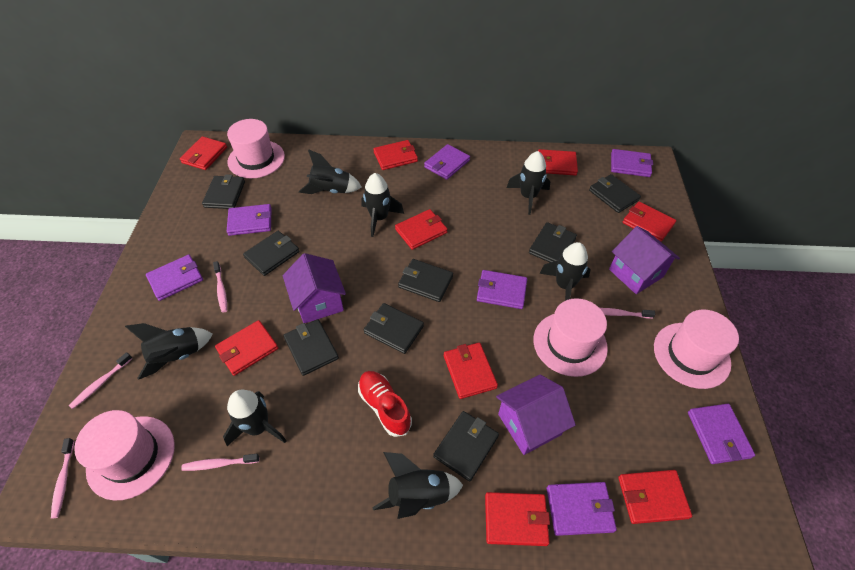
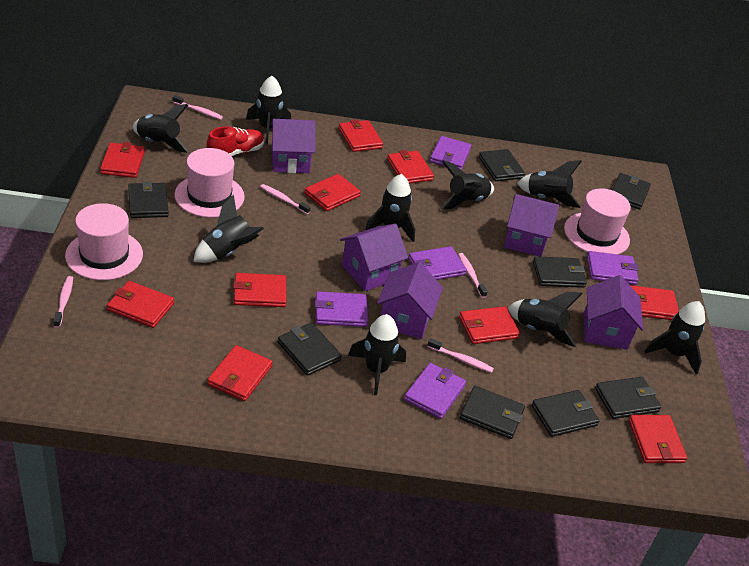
black rocket: 7 -> 9
pink hat: 4 -> 3
purple house: 3 -> 5
purple wallet: 7 -> 5
red wallet: 9 -> 10

